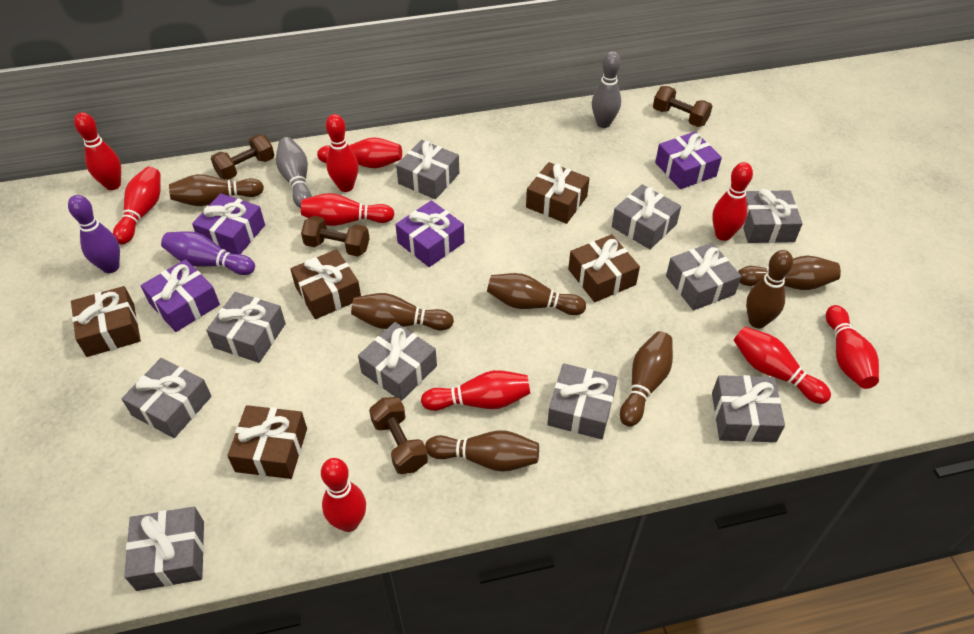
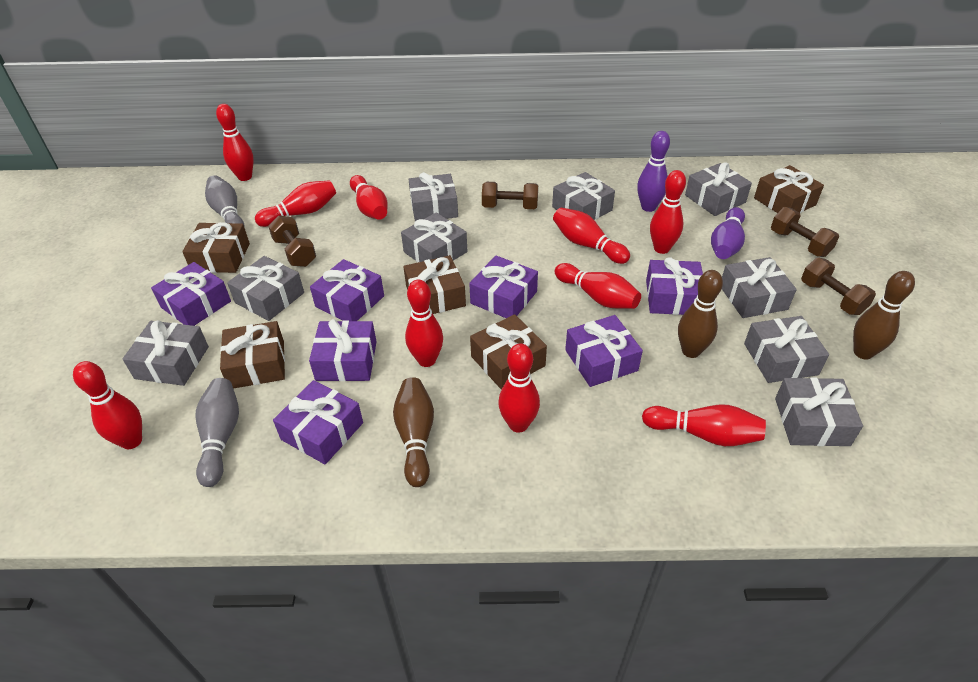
brown bowling pin: 7 -> 3
grey gift: 10 -> 9
purple gift: 4 -> 7

